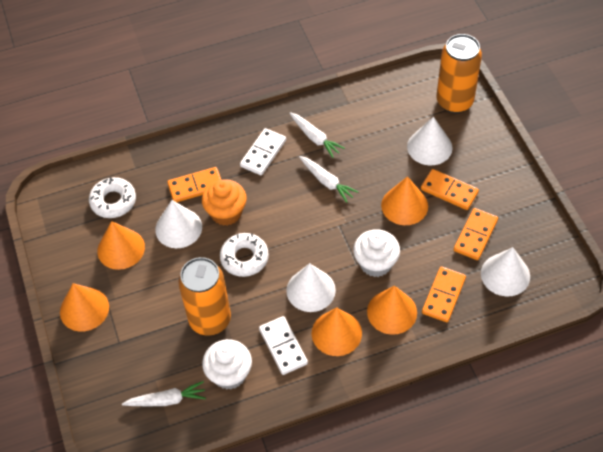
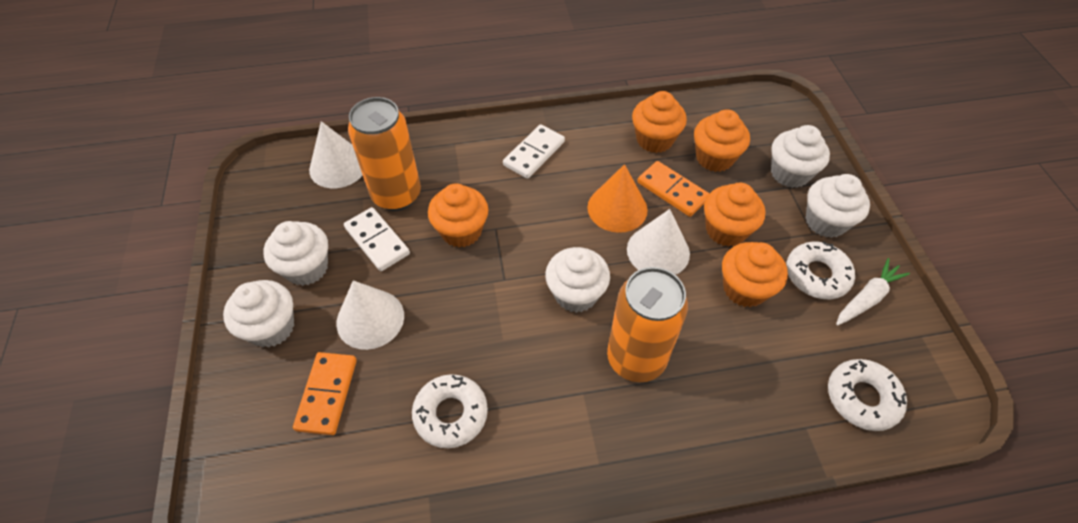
orange cone: 5 -> 1
orange cupcake: 1 -> 5
orange domino: 4 -> 2
white carrot: 3 -> 1
white cone: 4 -> 3
white cupcake: 2 -> 5
white donut: 2 -> 3

